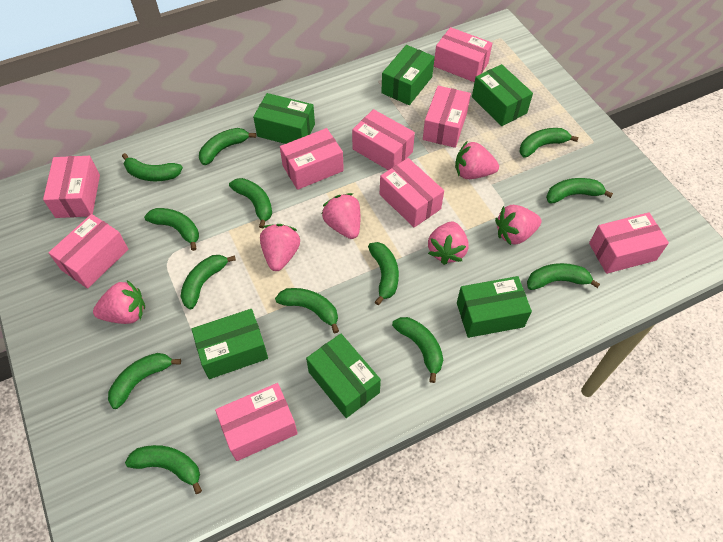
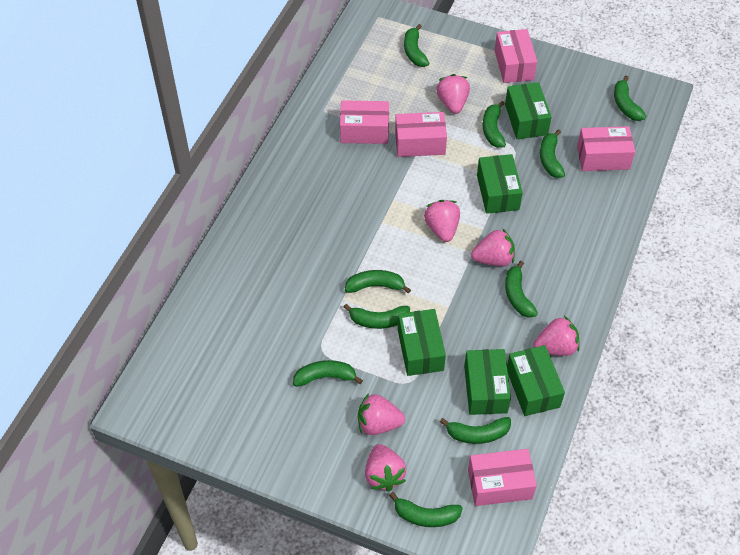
green banana: 13 -> 10
green box: 6 -> 5
pink box: 9 -> 5

